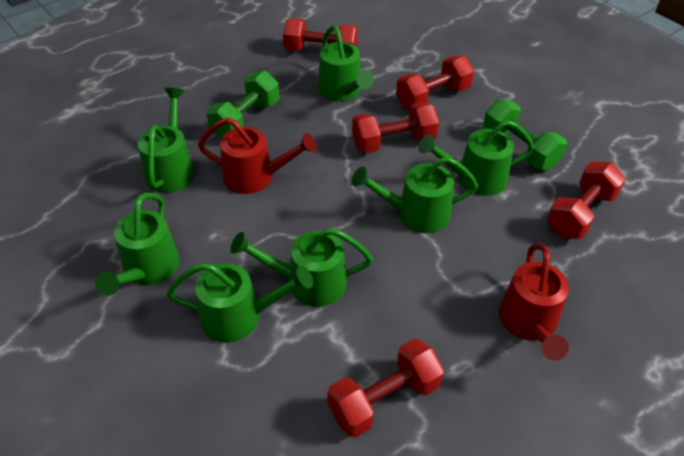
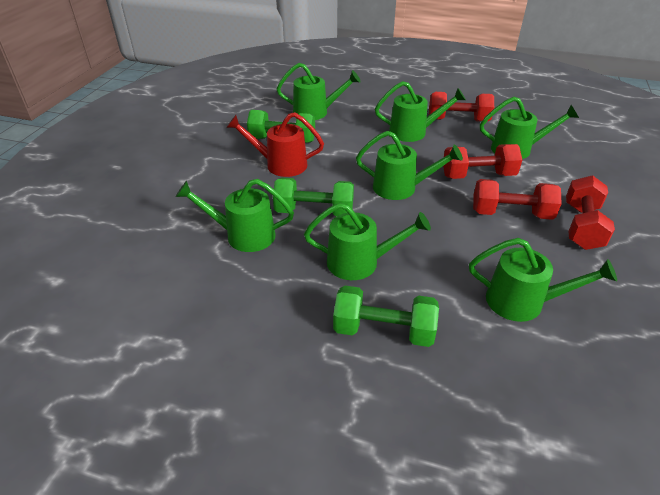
green dumbbell: 2 -> 3
red dumbbell: 5 -> 4
red watering can: 2 -> 1

